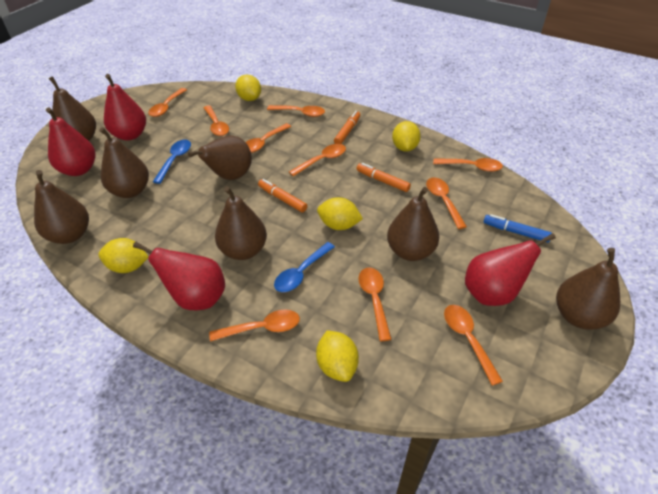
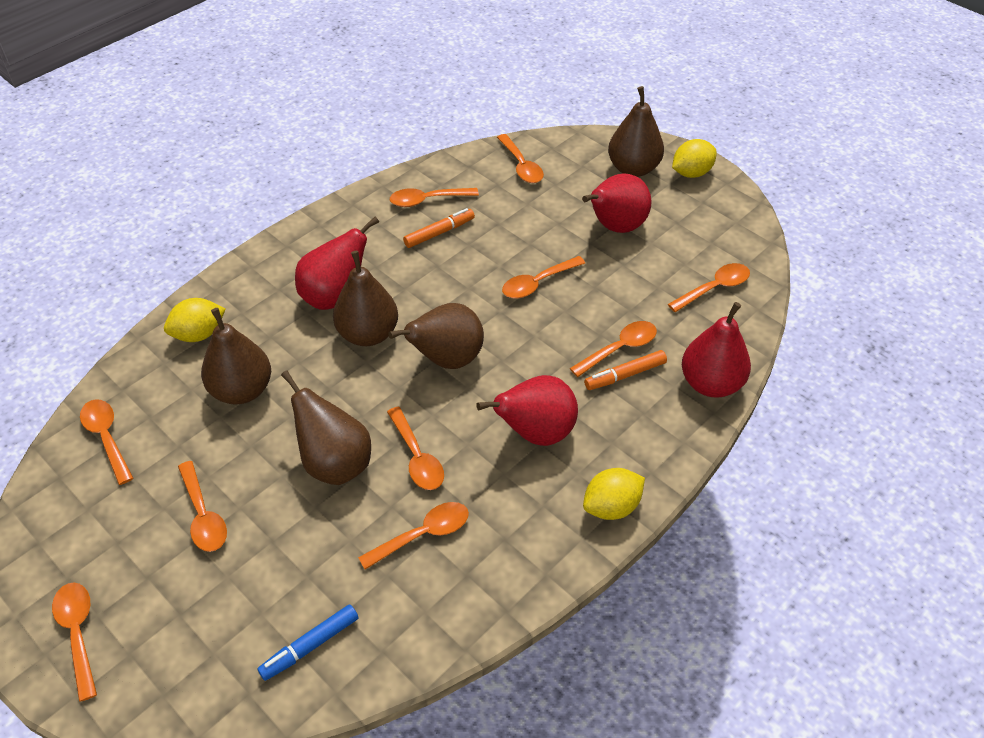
blue spoon: 2 -> 0
brown pear: 7 -> 5
orange marker: 3 -> 2
yellow lemon: 5 -> 3

